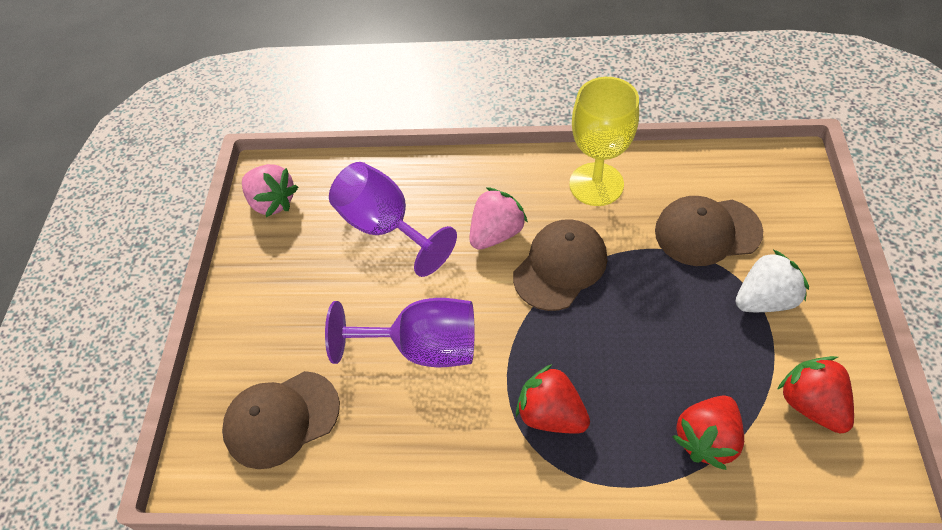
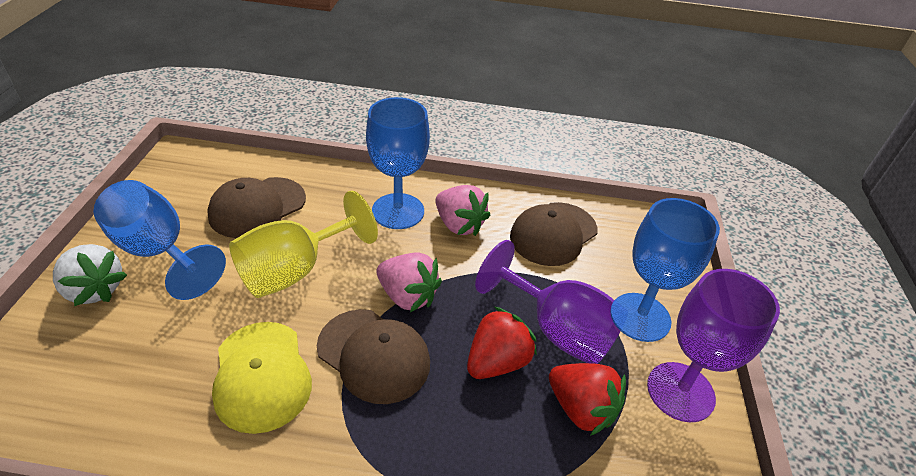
blue goblet: 0 -> 3
red strawberry: 3 -> 2
yellow cap: 0 -> 1

